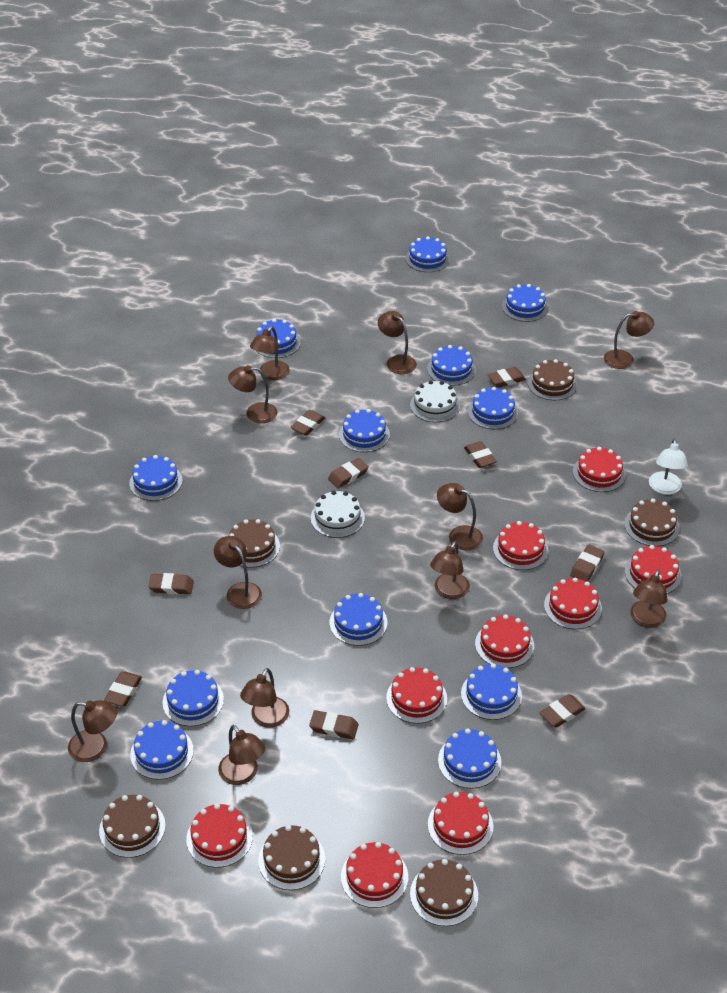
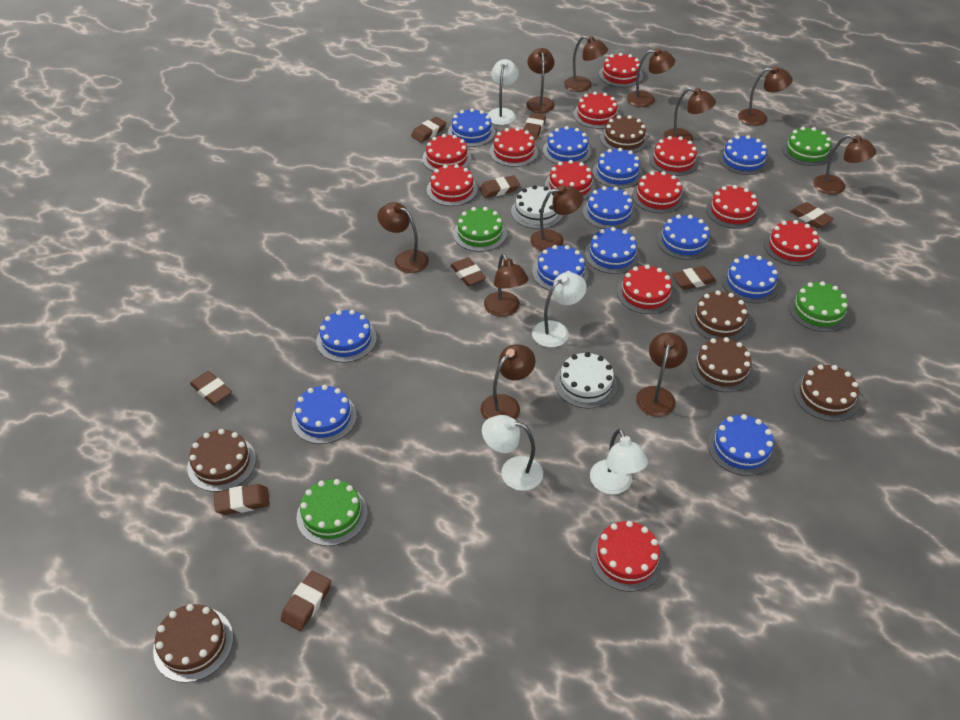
green cake: 0 -> 4
red cake: 9 -> 12
white lamp: 1 -> 4

